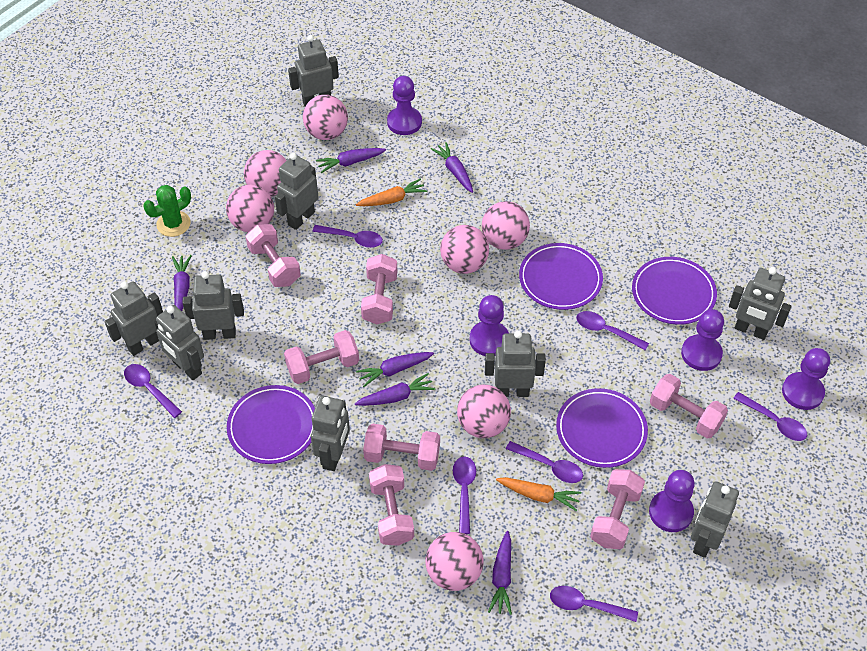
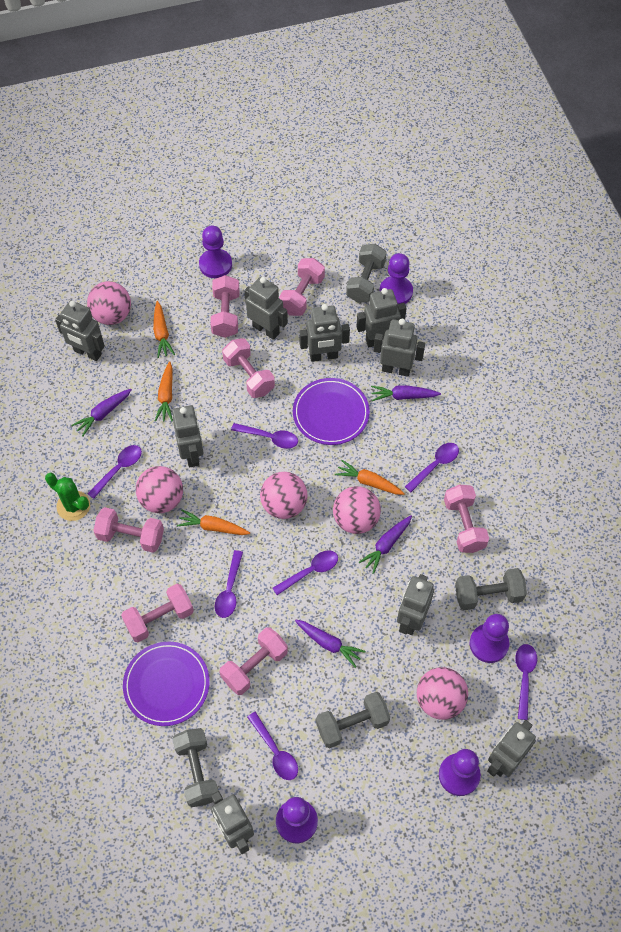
grey dumbbell: 0 -> 4
orange carrot: 2 -> 4
pink ball: 7 -> 5
purple carrot: 6 -> 4
purple plate: 4 -> 2

